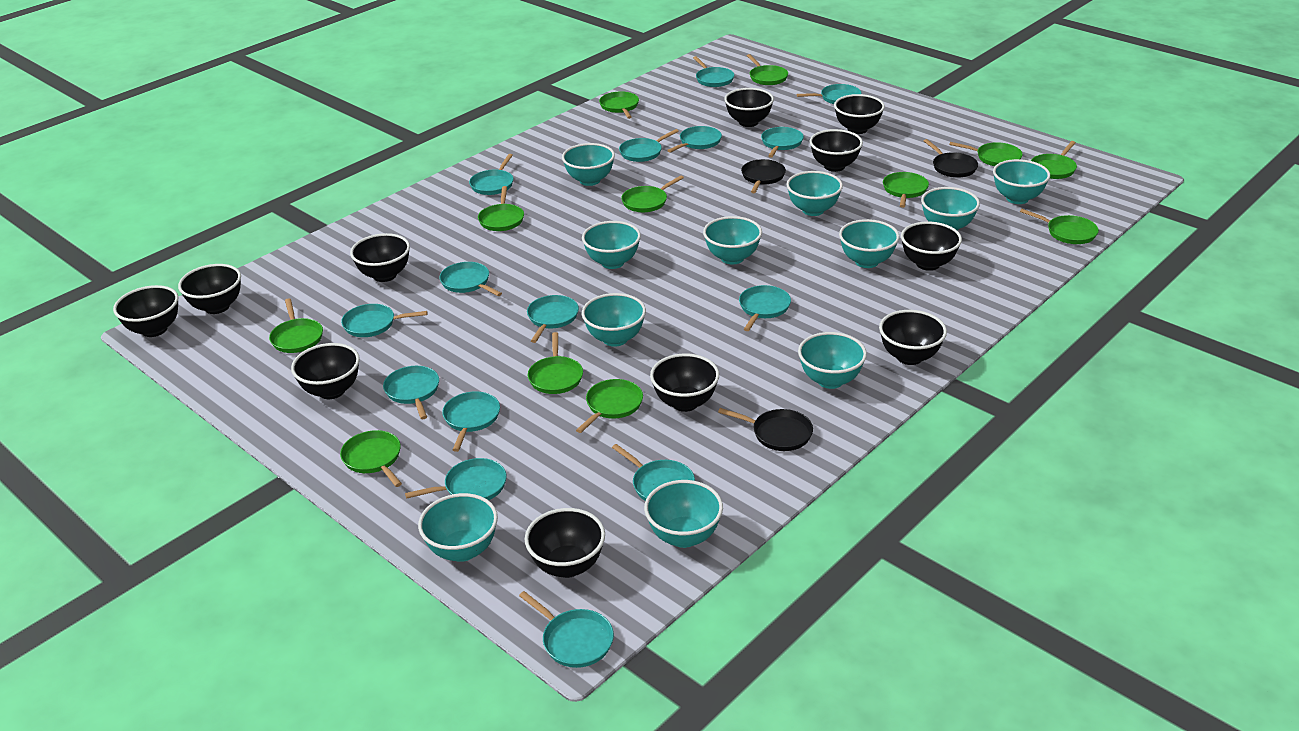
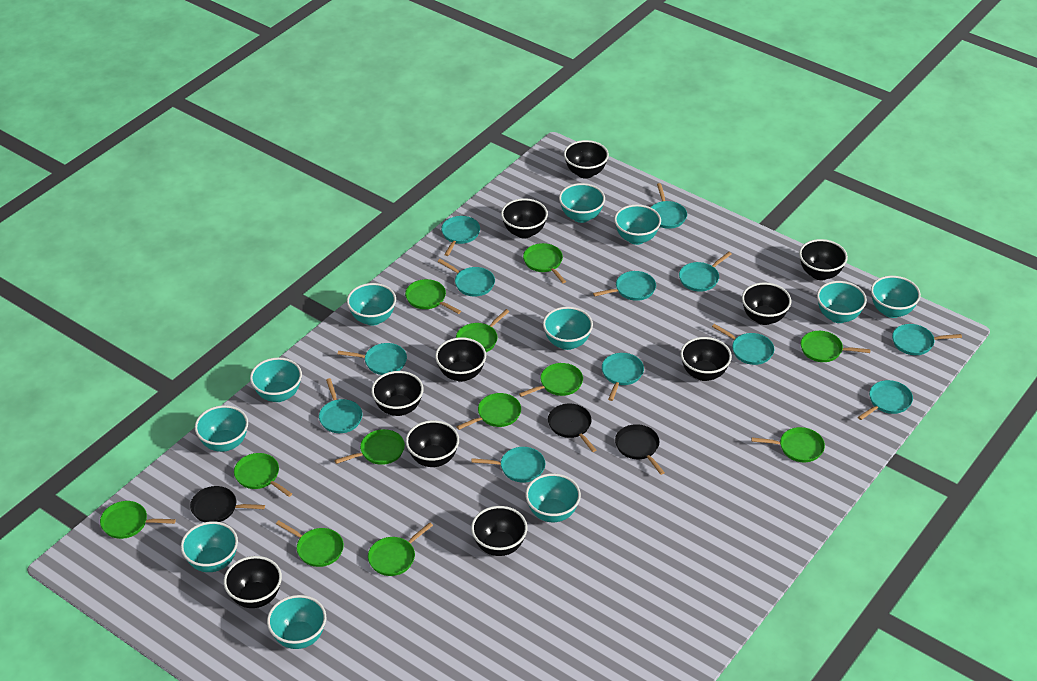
black bowl: 11 -> 10
turquoise pan: 15 -> 12

